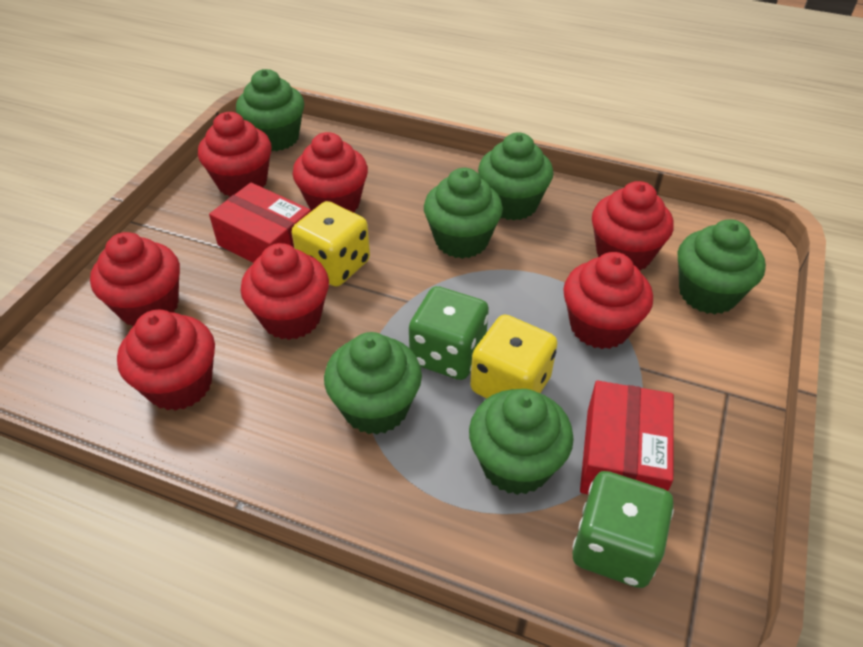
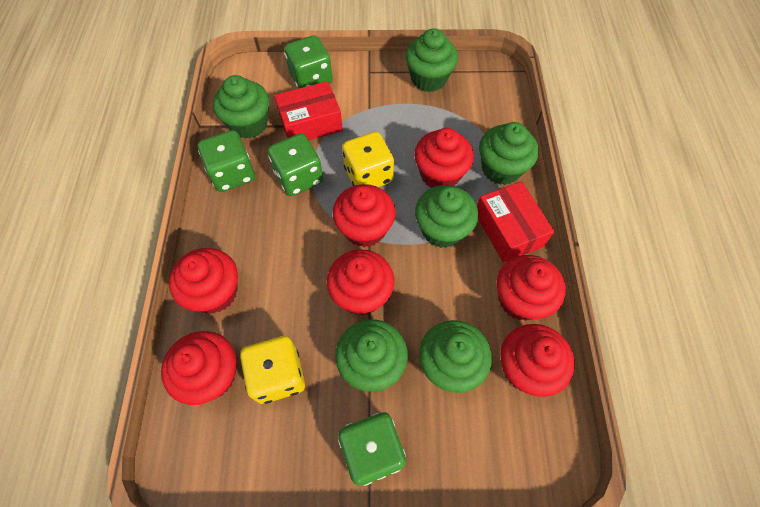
green dice: 2 -> 4

